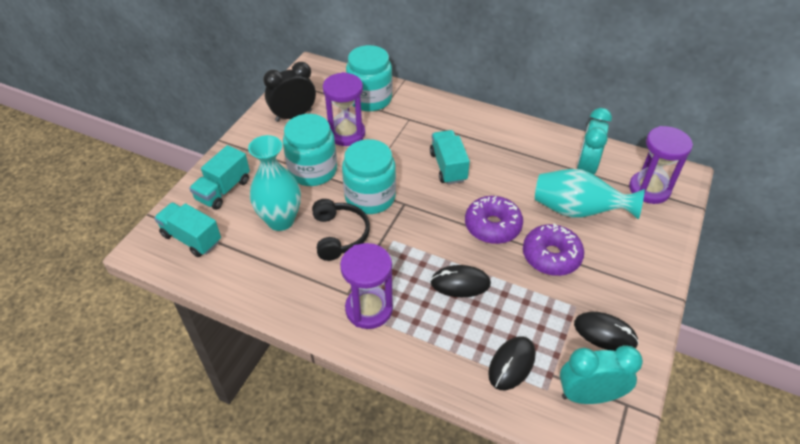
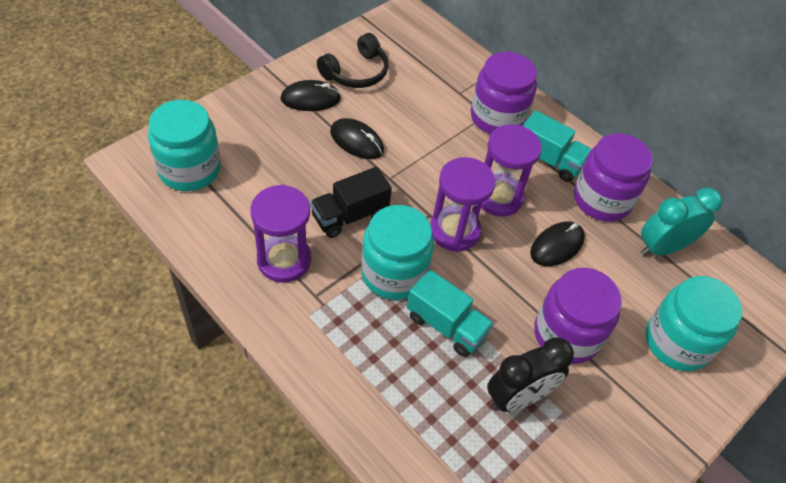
black truck: 0 -> 1
purple donut: 2 -> 0
purple jar: 0 -> 3
turquoise clock: 2 -> 1
turquoise truck: 3 -> 2
turquoise vase: 2 -> 0

